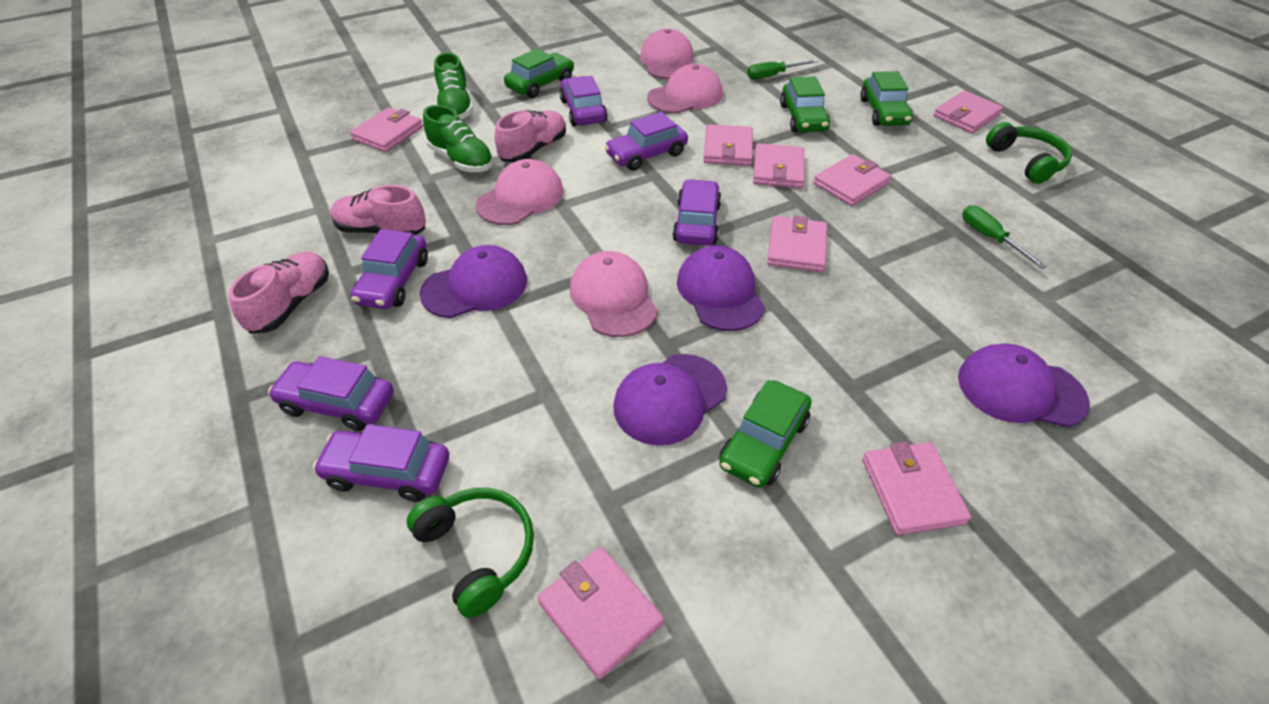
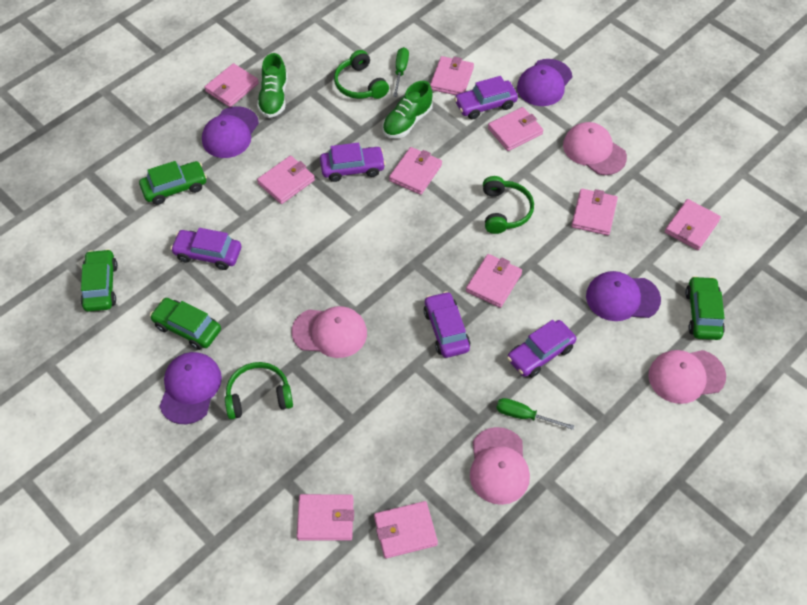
green headphones: 2 -> 3
pink shoe: 3 -> 0
pink wallet: 8 -> 10
purple car: 6 -> 5

